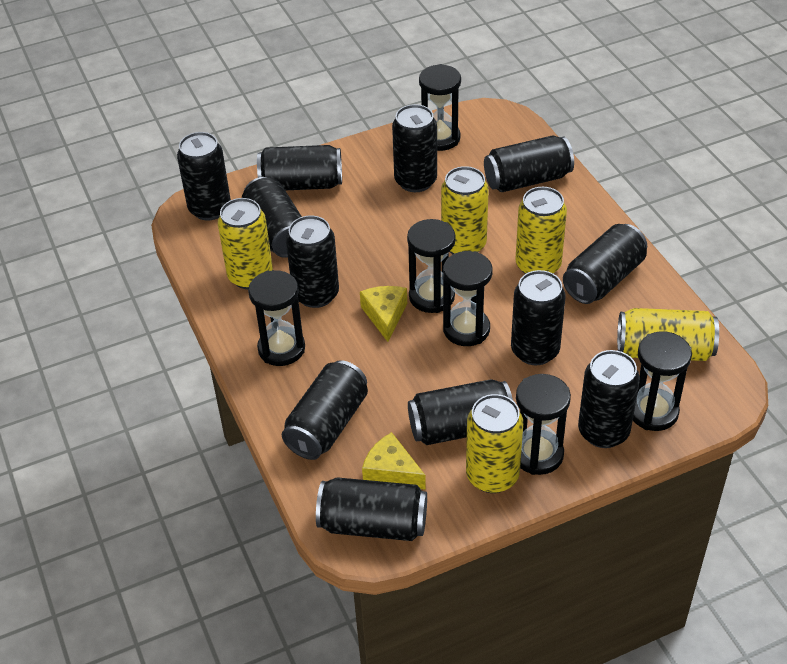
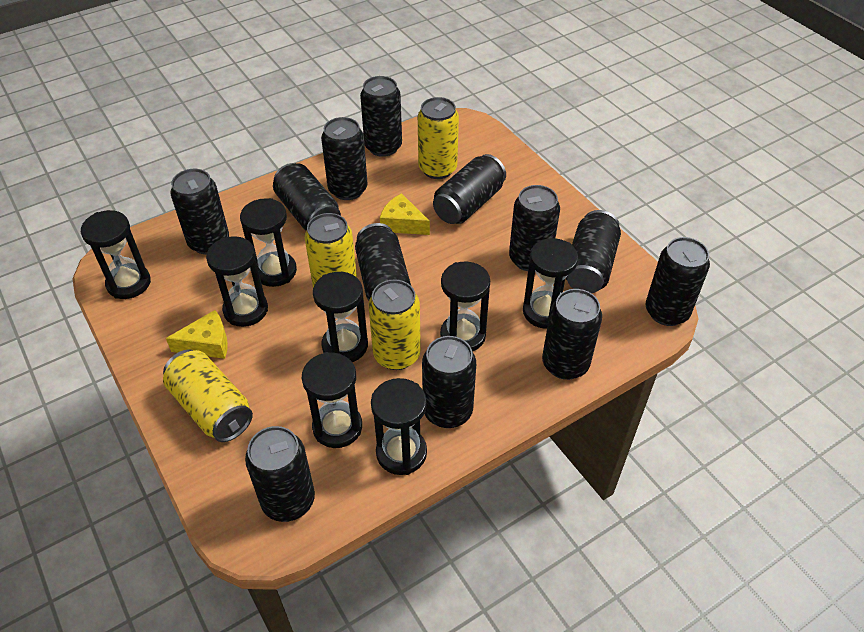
black hourglass: 6 -> 8
yellow can: 5 -> 4

